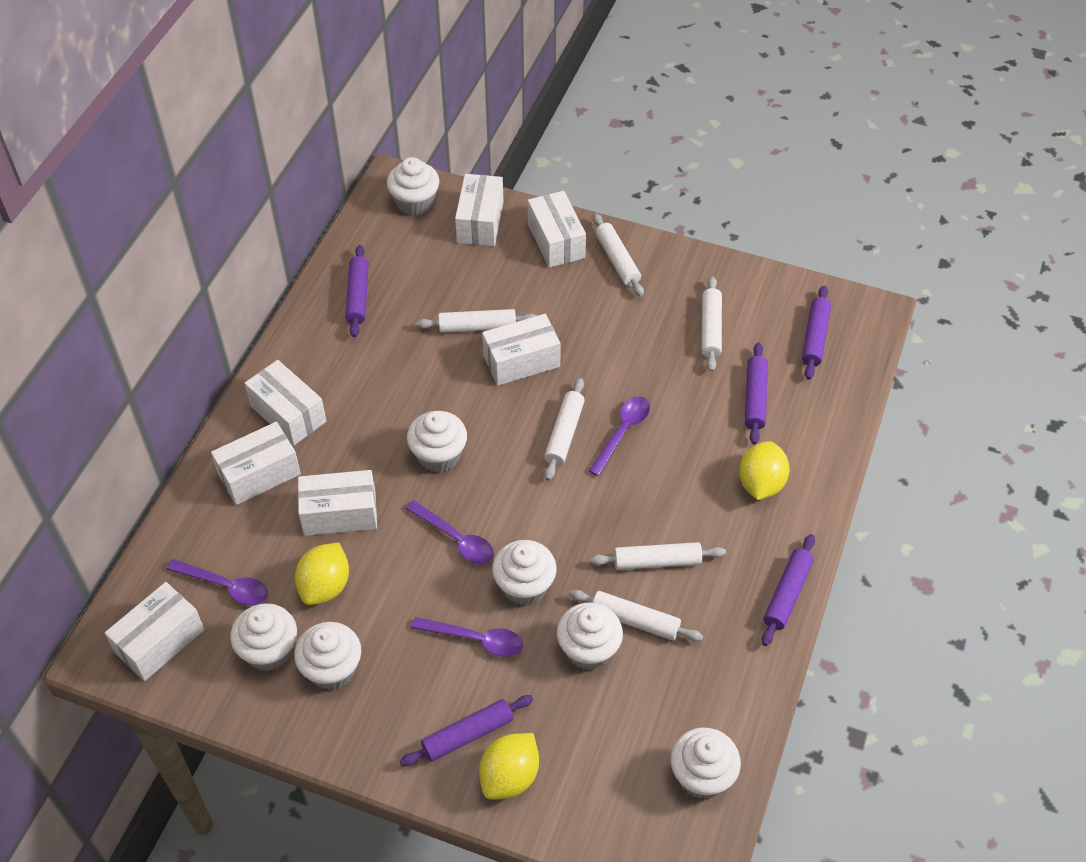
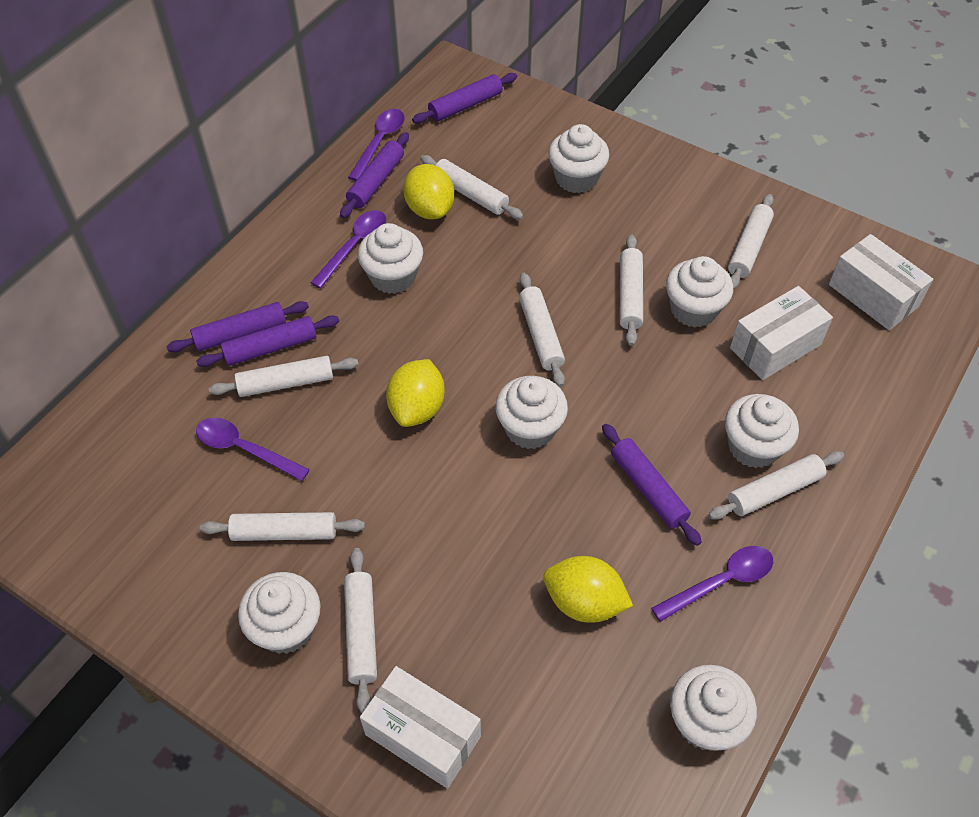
white box: 7 -> 3
white rolling pin: 6 -> 8

